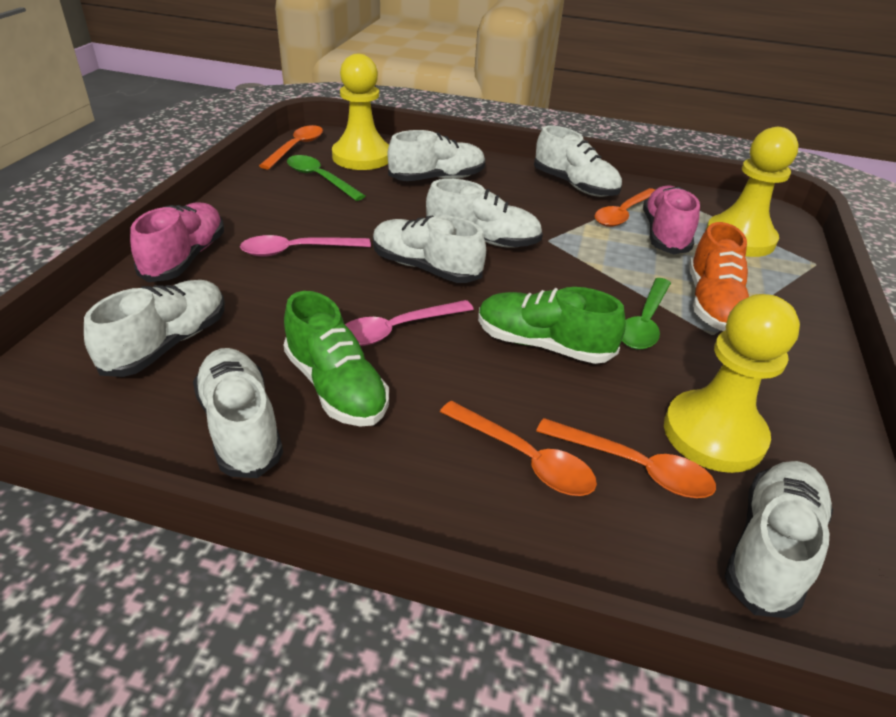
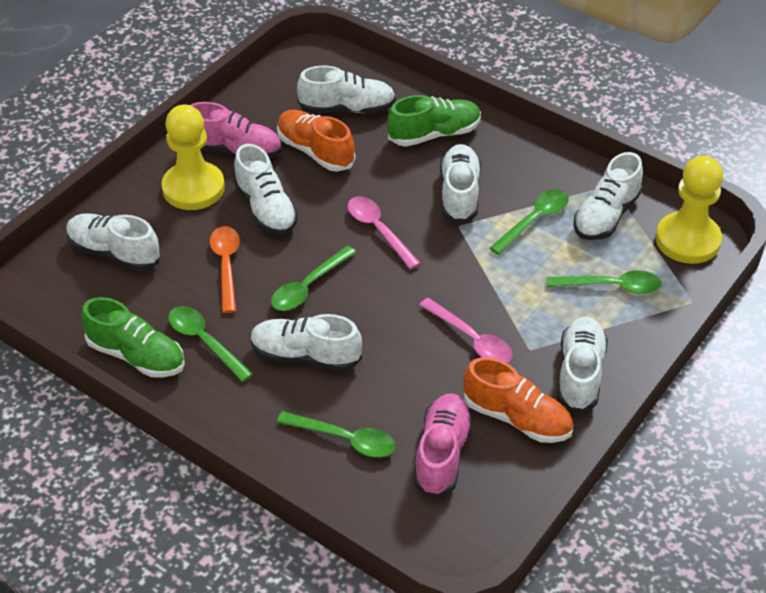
green spoon: 2 -> 5
orange shoe: 1 -> 2
orange spoon: 4 -> 1
yellow pawn: 3 -> 2

